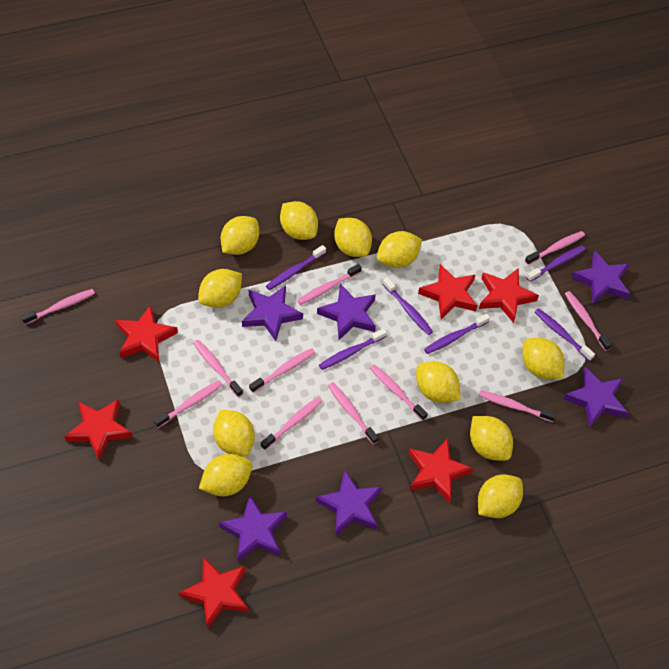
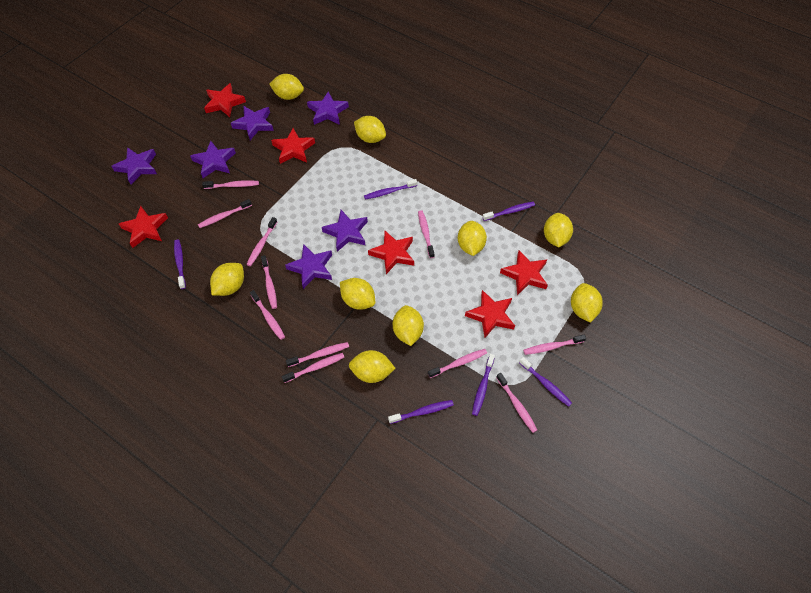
yellow lemon: 11 -> 9

